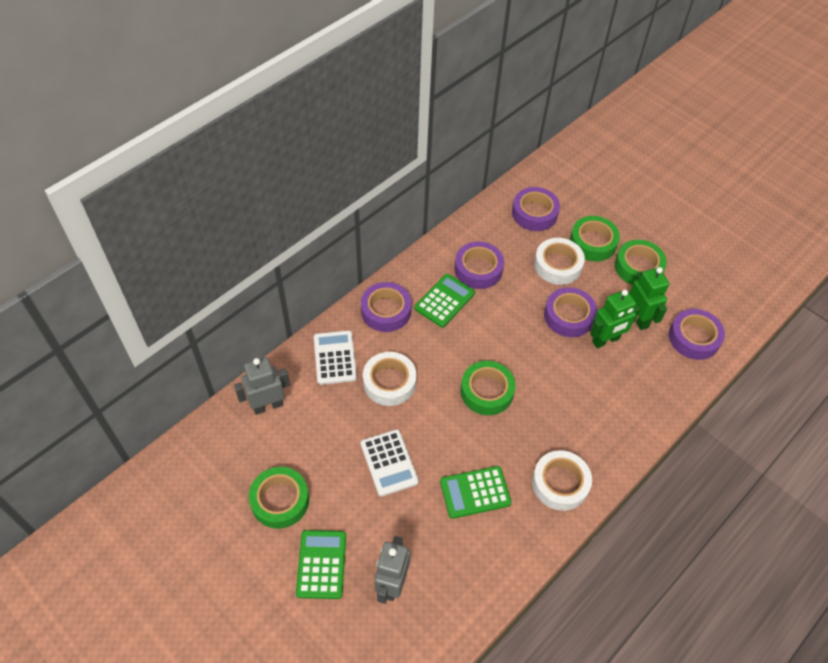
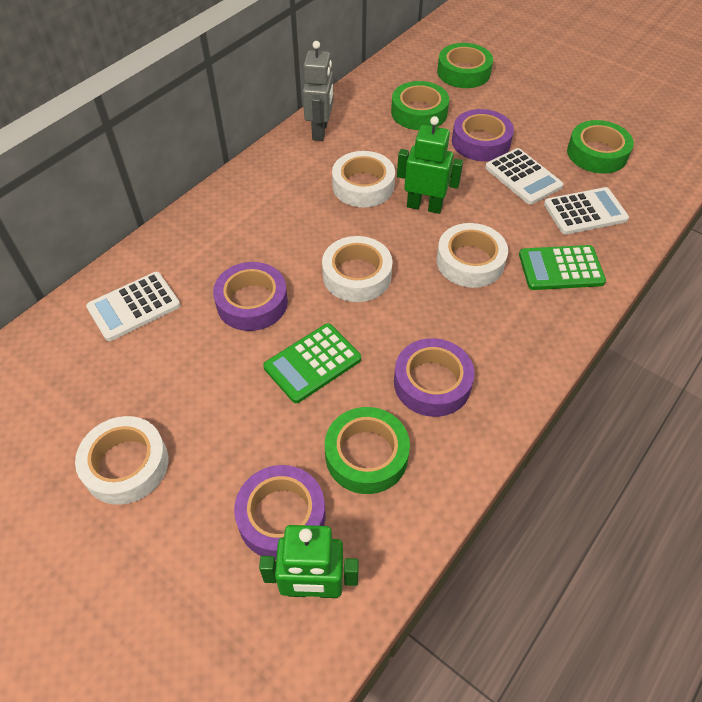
green calculator: 3 -> 2
grey robot: 2 -> 1
purple tape: 5 -> 4
white calculator: 2 -> 3
white tape: 3 -> 4

